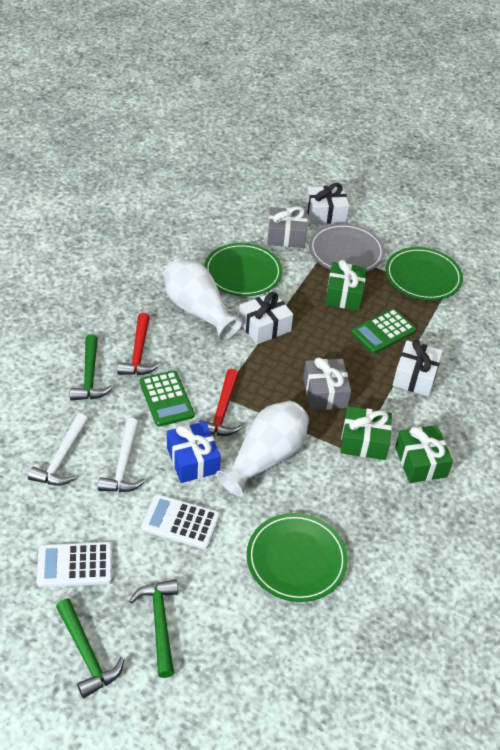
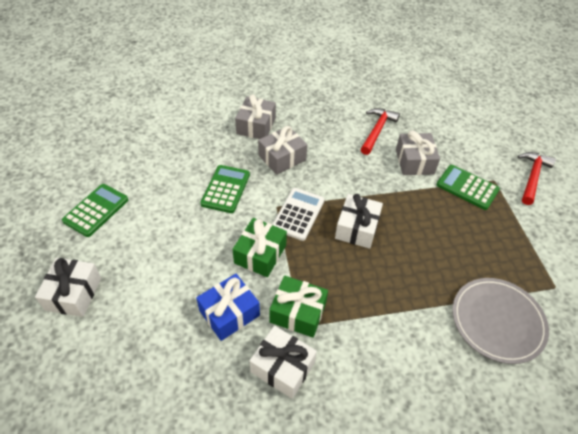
green calculator: 2 -> 3
green gift: 3 -> 2
green hammer: 3 -> 0
green plate: 3 -> 0
grey gift: 2 -> 3
white calculator: 2 -> 1
white hammer: 2 -> 0
white vase: 2 -> 0

